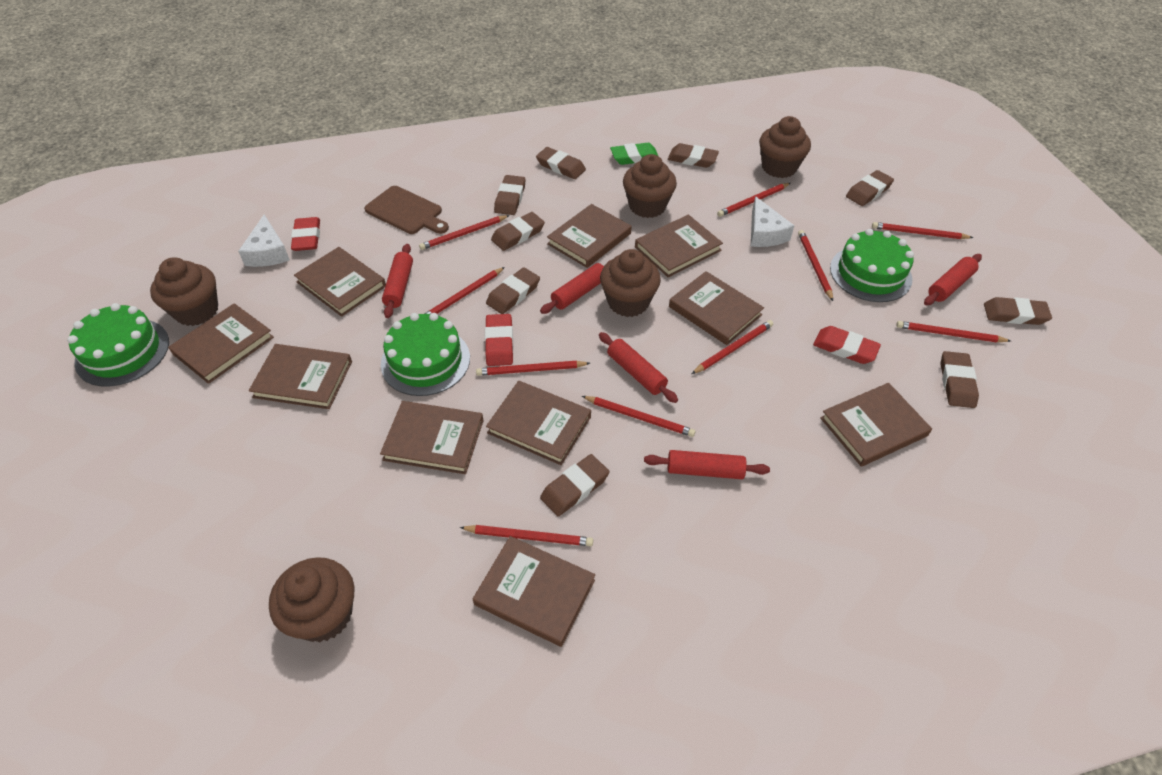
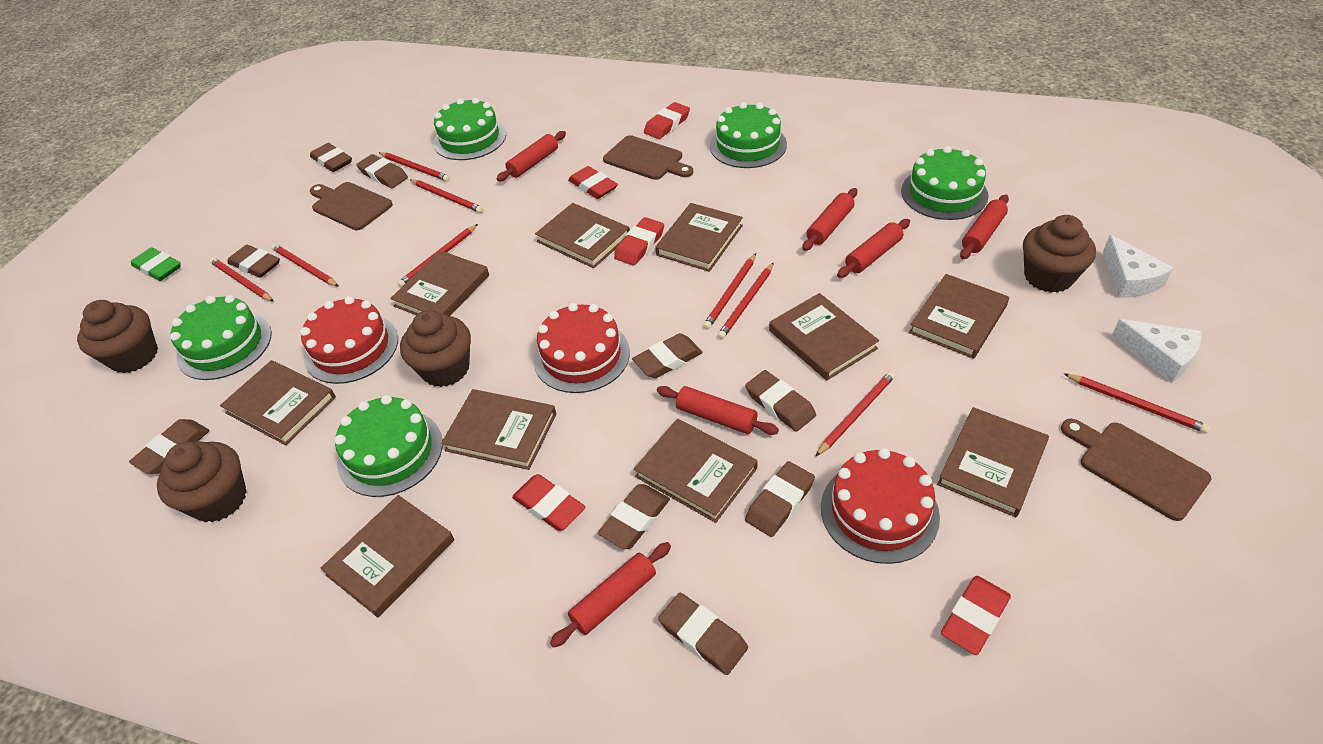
brown cupcake: 5 -> 4
brown cutting board: 1 -> 3
green cake: 3 -> 5
red cake: 0 -> 3
red eraser: 3 -> 5
red pencil: 10 -> 9
red rolling pin: 5 -> 6

